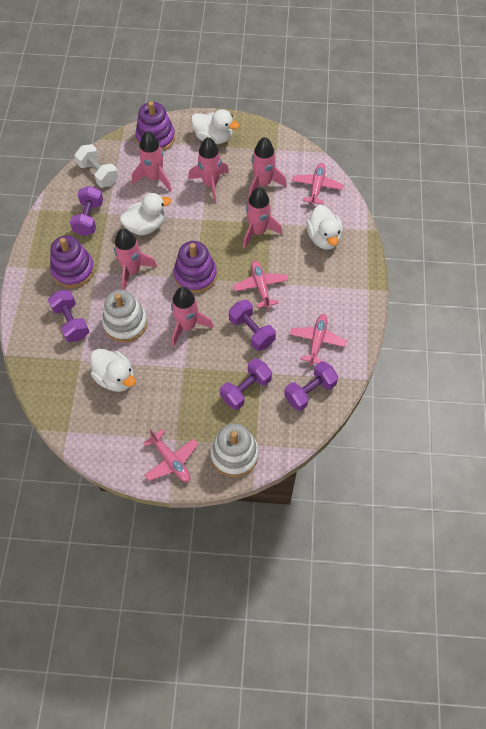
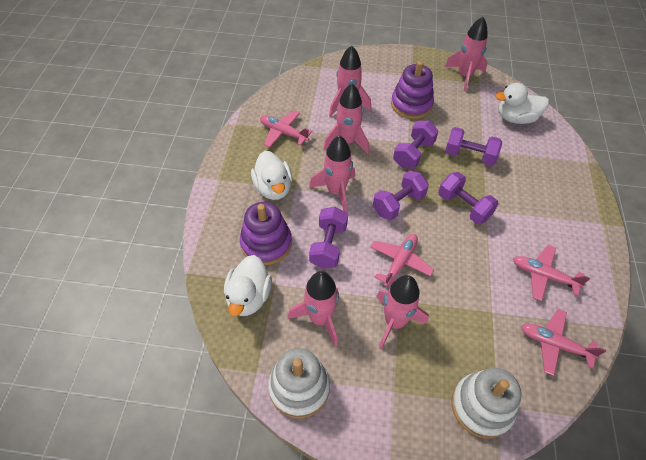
purple stacking toy: 3 -> 2
white duck: 4 -> 3
white dumbbell: 1 -> 0

